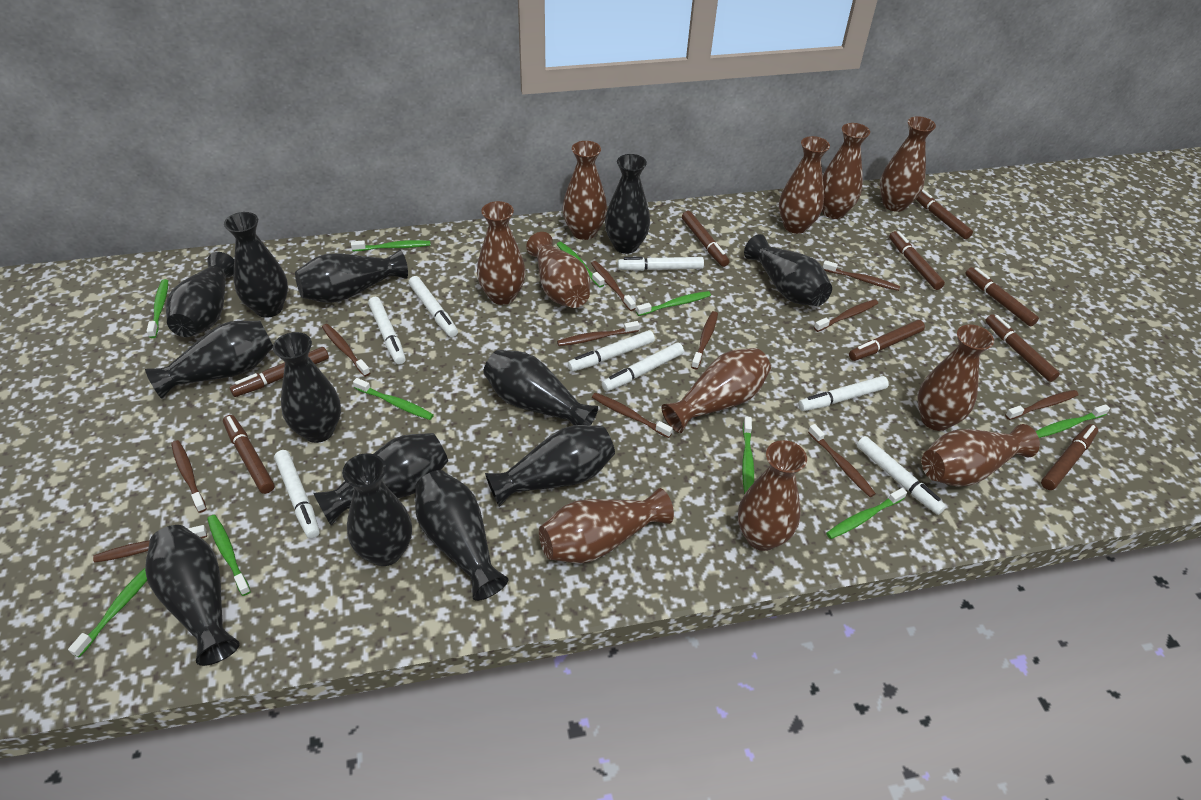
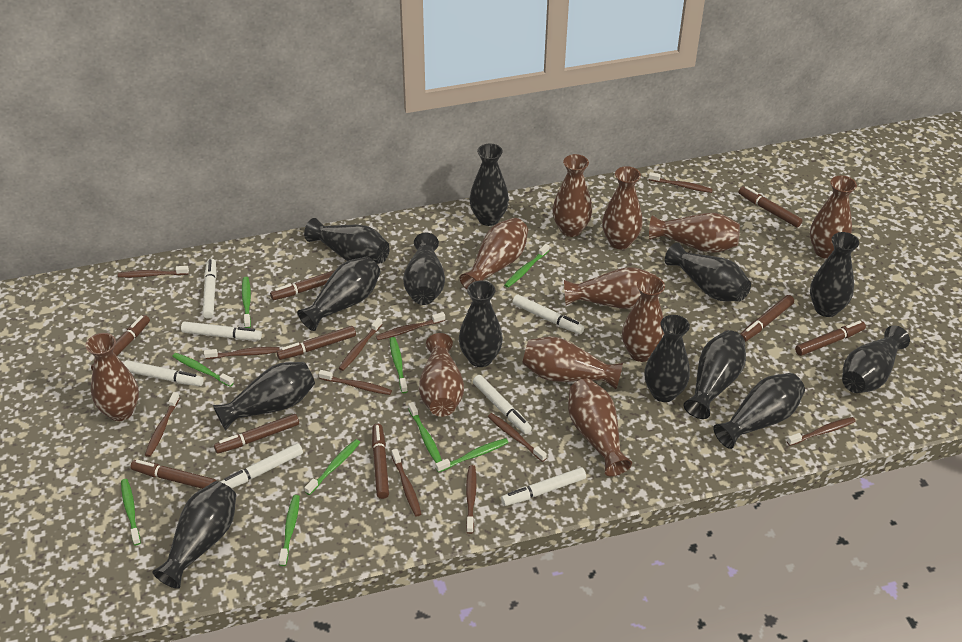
green toothbrush: 10 -> 9
white marker: 8 -> 7

